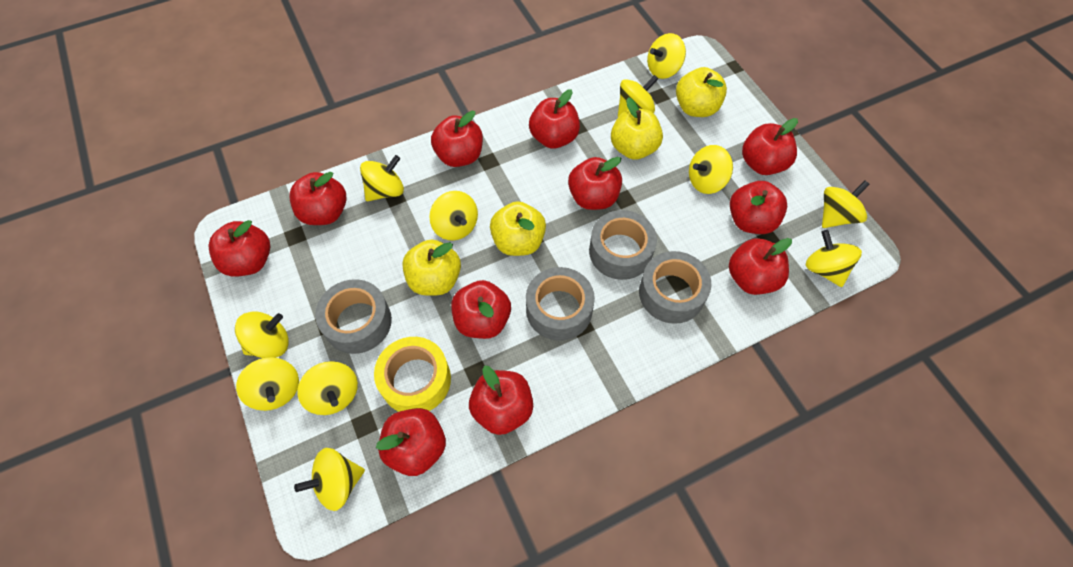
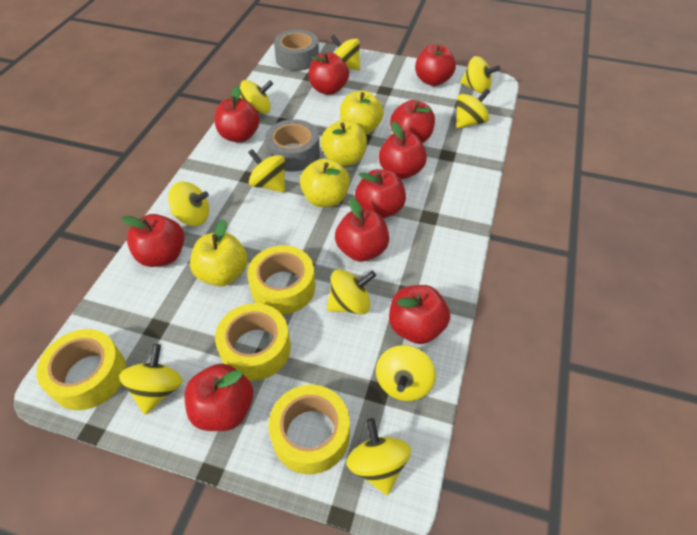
grey tape: 4 -> 2
red apple: 11 -> 10
yellow spinning top: 11 -> 10
yellow tape: 1 -> 4

